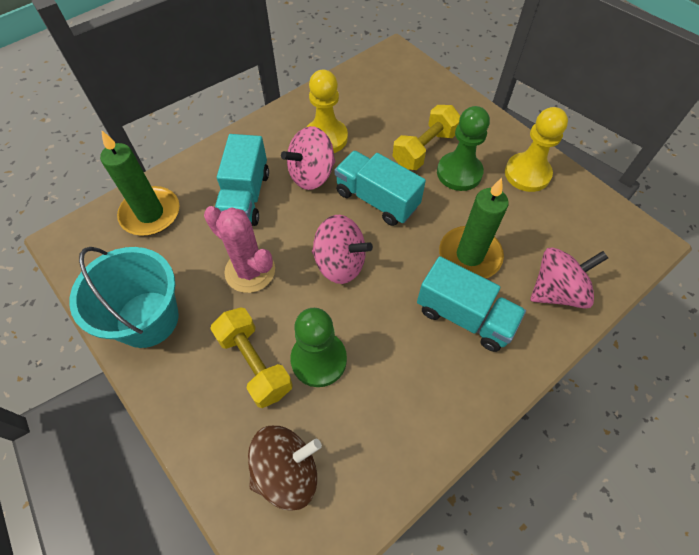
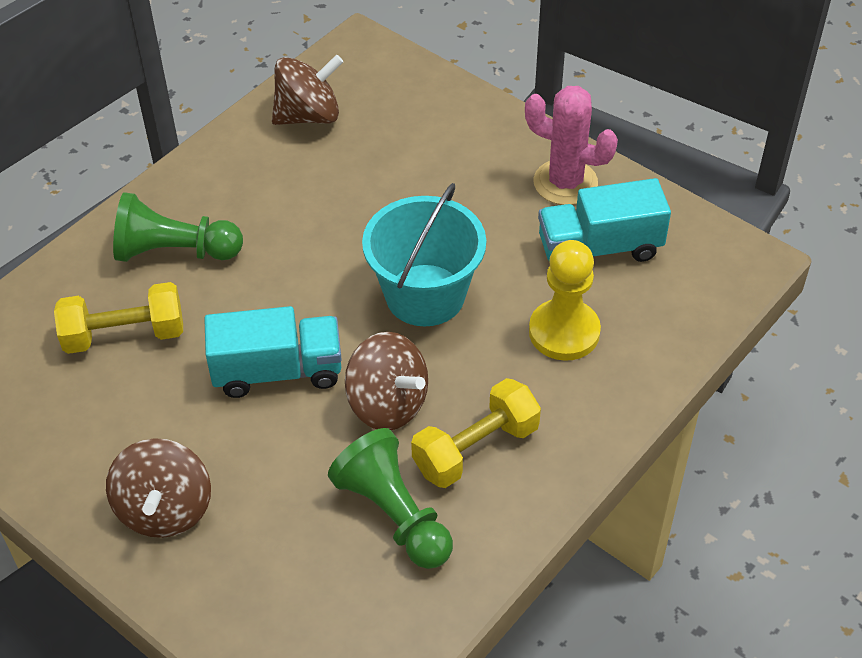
brown spinning top: 1 -> 3
green candle: 2 -> 0
pink spinning top: 3 -> 0
turquoise truck: 3 -> 2
yellow pawn: 2 -> 1

